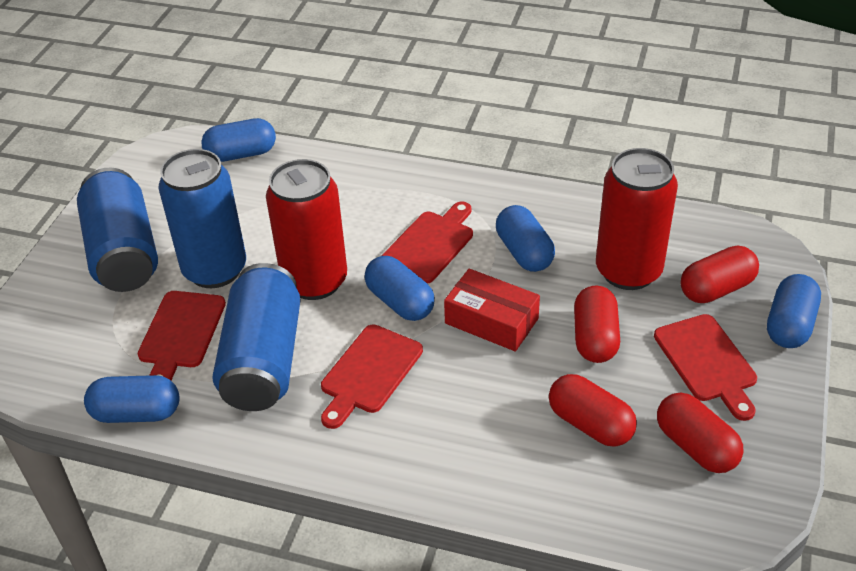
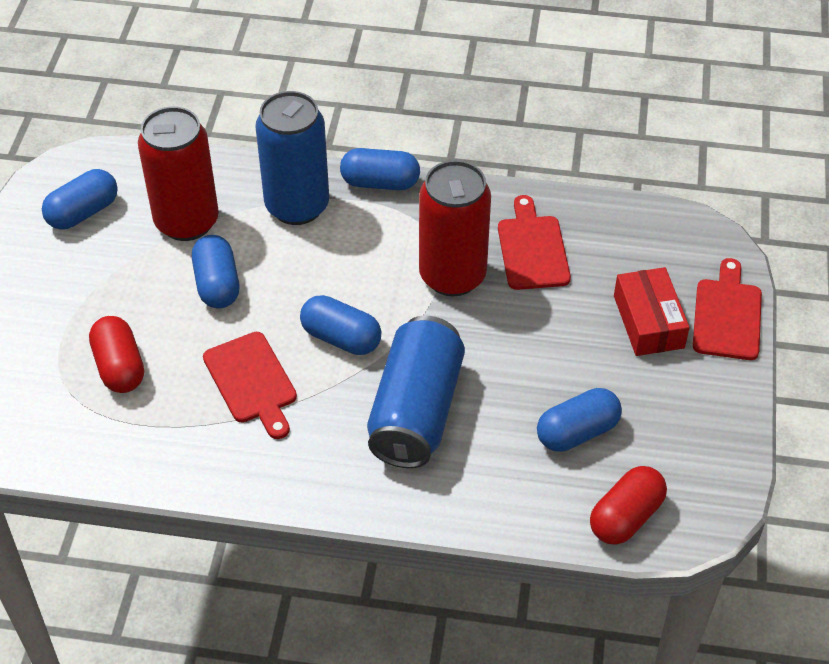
blue can: 3 -> 2
red capsule: 4 -> 2
red cutting board: 4 -> 3

